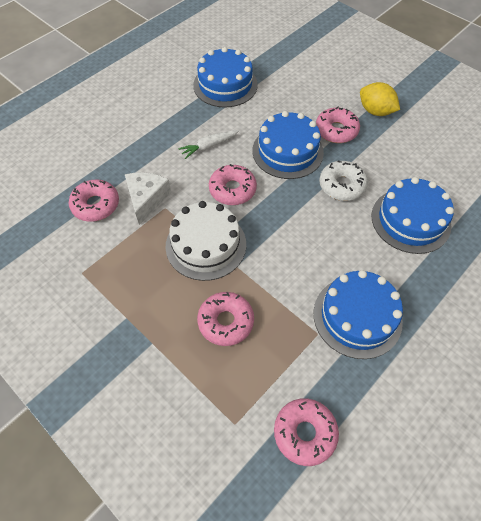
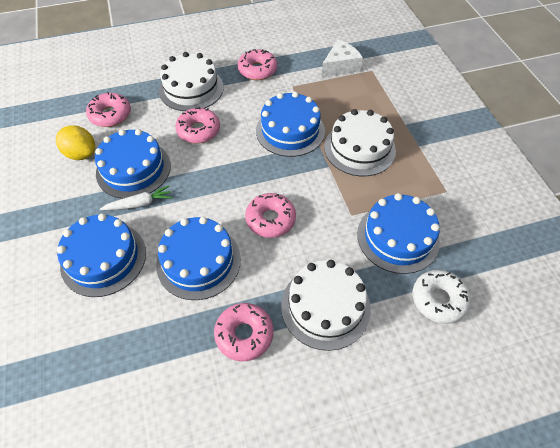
blue cake: 4 -> 5
white cake: 1 -> 3

